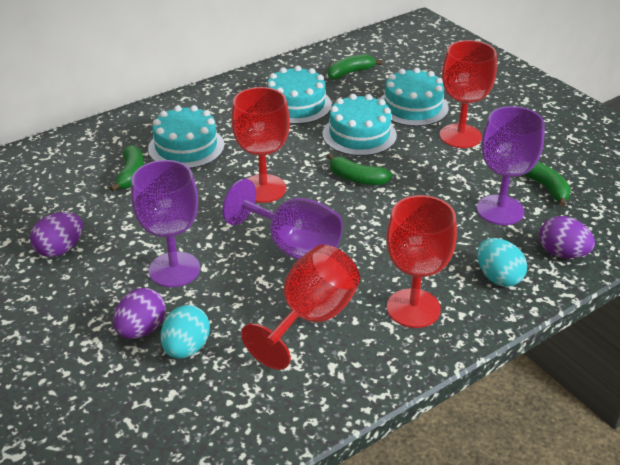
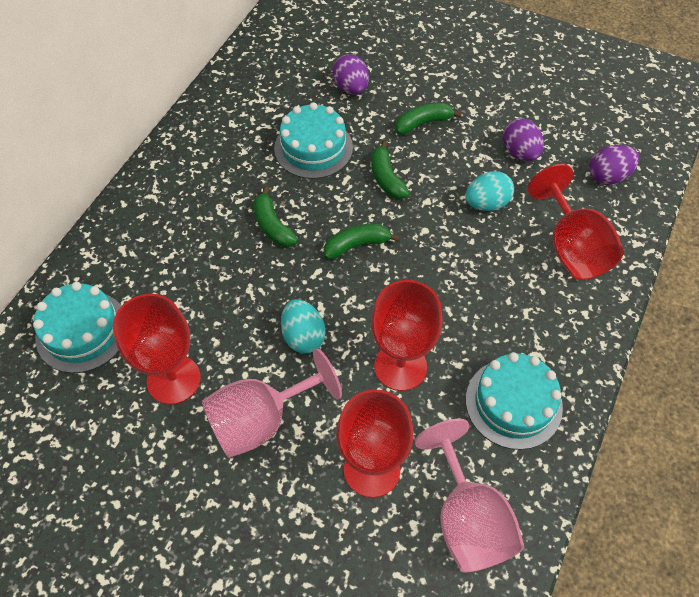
pink goblet: 0 -> 2
purple goblet: 3 -> 0
turquoise cake: 4 -> 3

